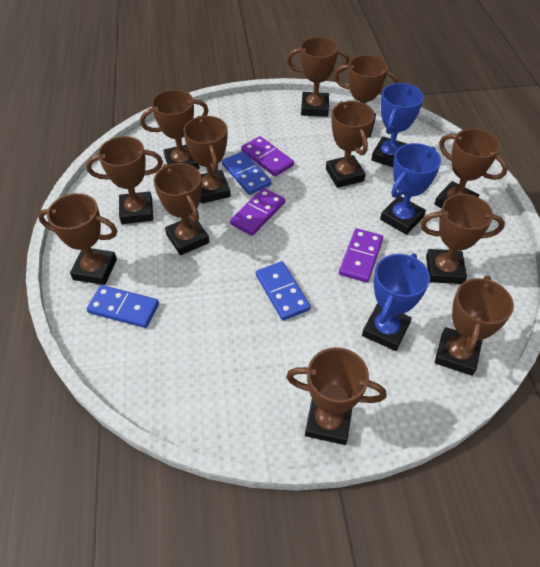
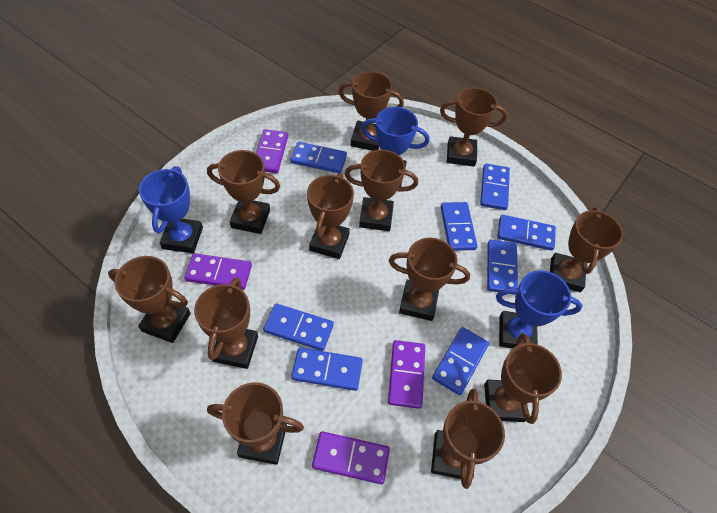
blue domino: 3 -> 8
purple domino: 3 -> 4

